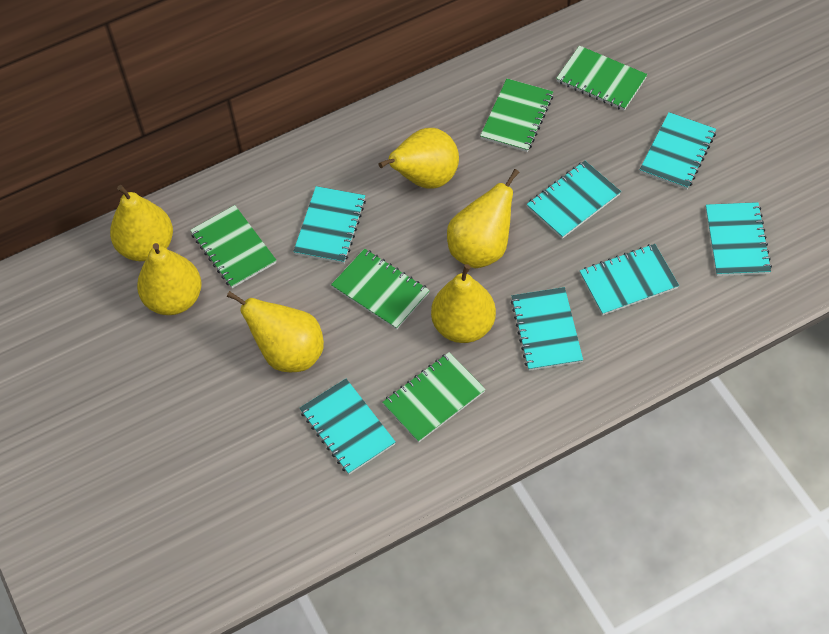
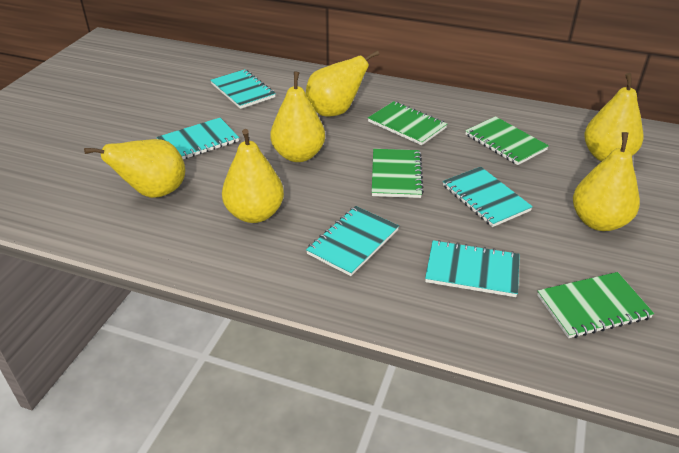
green notebook: 5 -> 4
turquoise notebook: 7 -> 5

